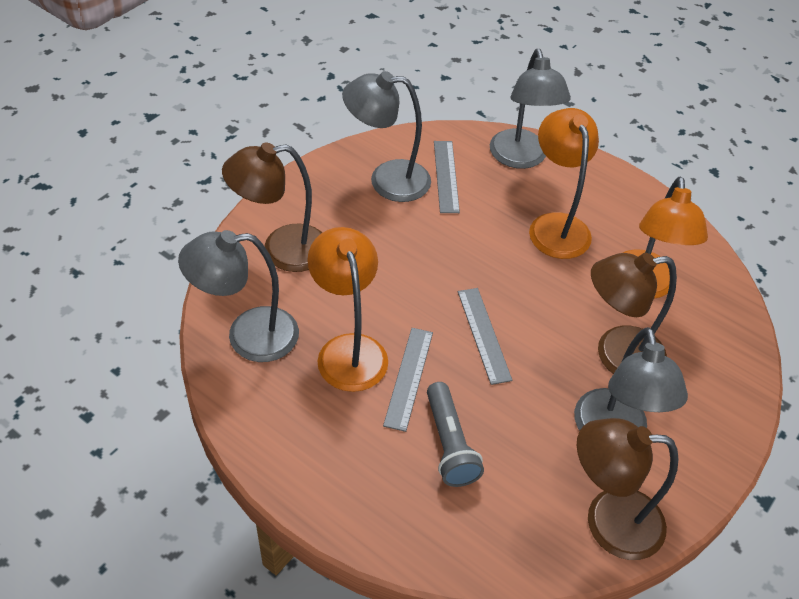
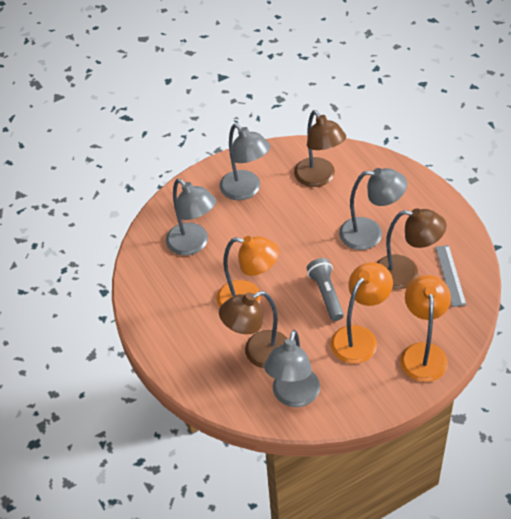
grey ruler: 3 -> 1

